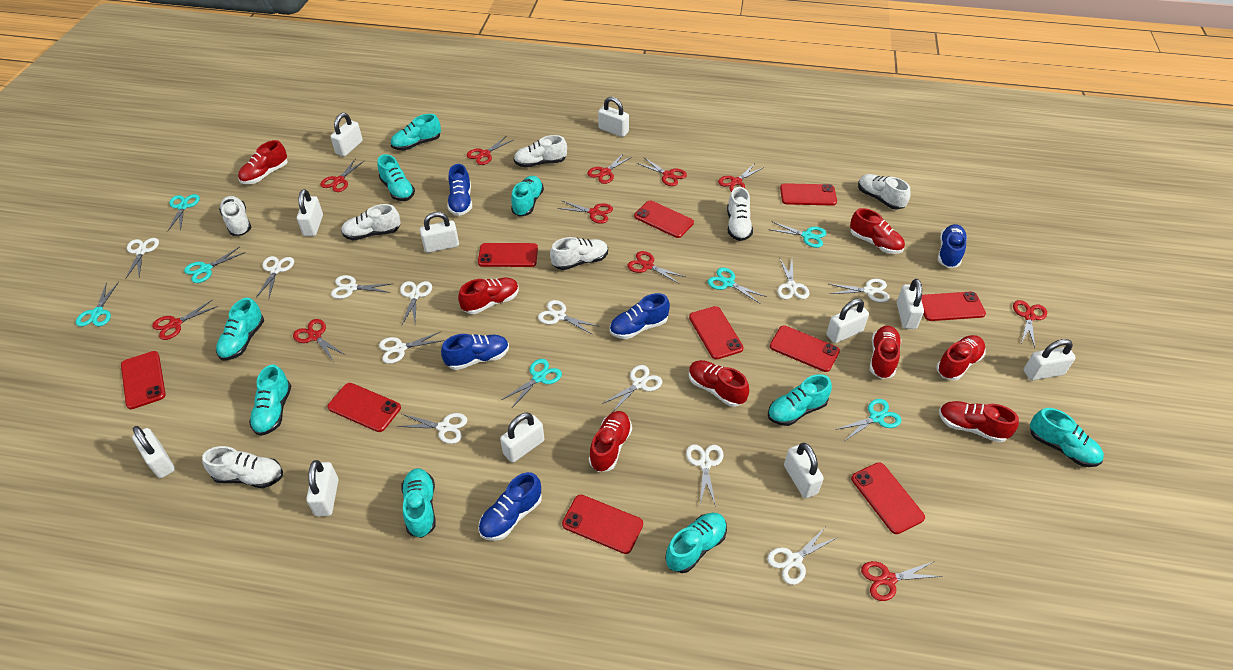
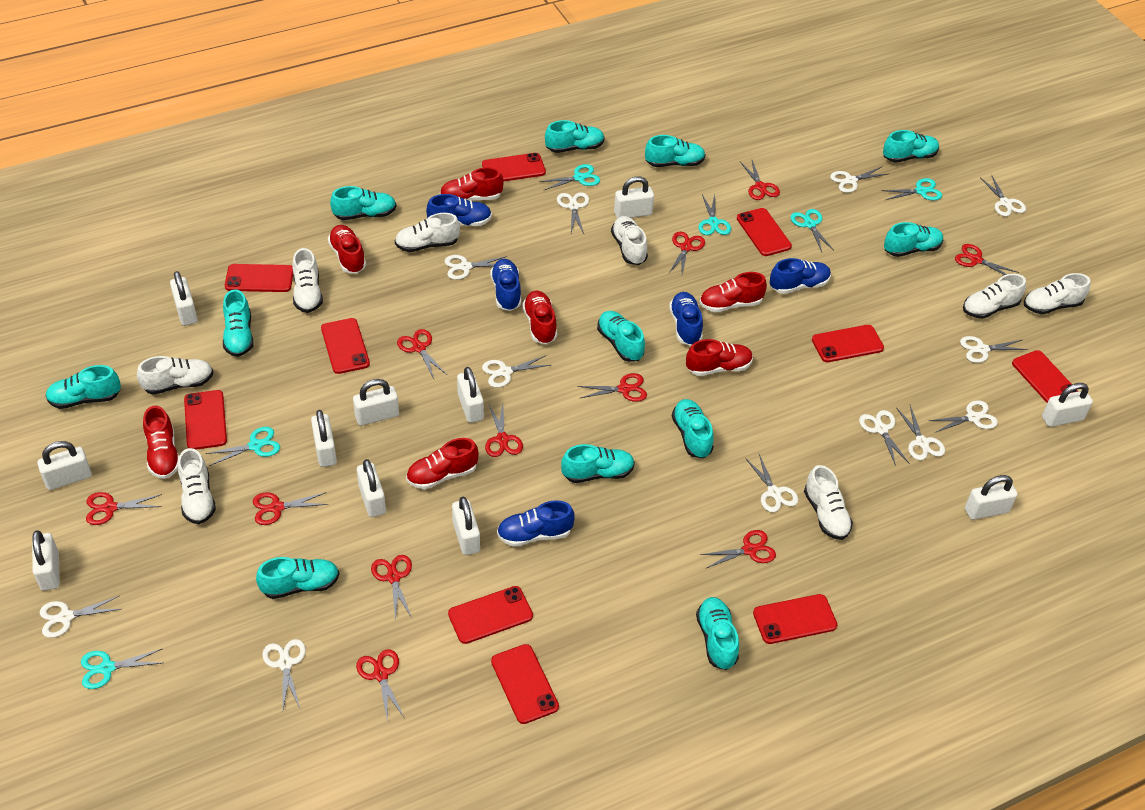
red shoe: 8 -> 7
turquoise scissors: 7 -> 6
turquoise shoe: 9 -> 12
white shoe: 7 -> 8

